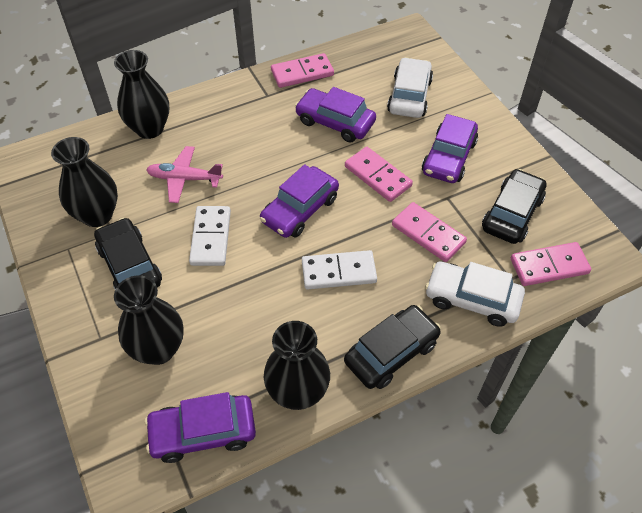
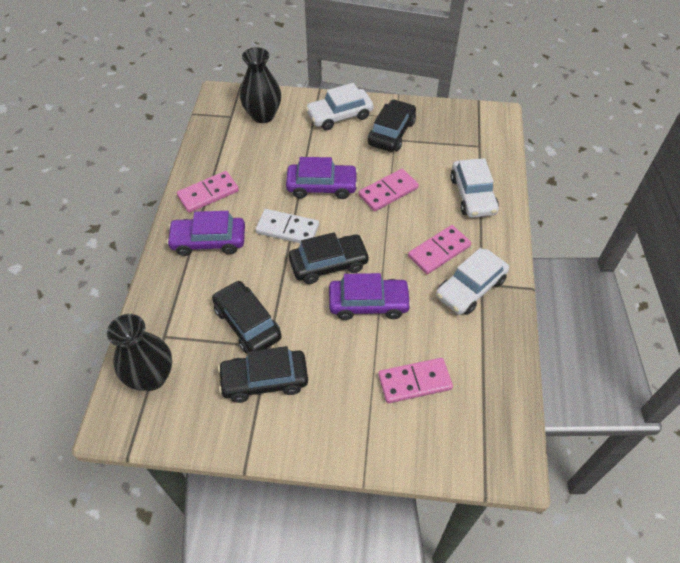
black car: 3 -> 4
black vase: 4 -> 2
pink plane: 1 -> 0
purple car: 4 -> 3
white car: 2 -> 3
white domino: 2 -> 1

